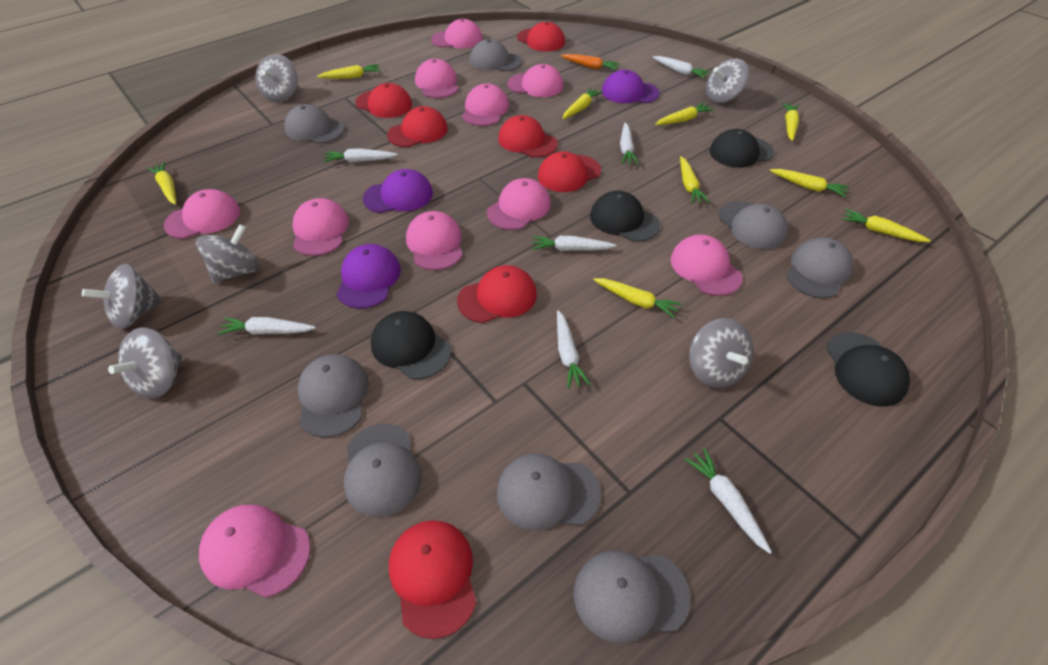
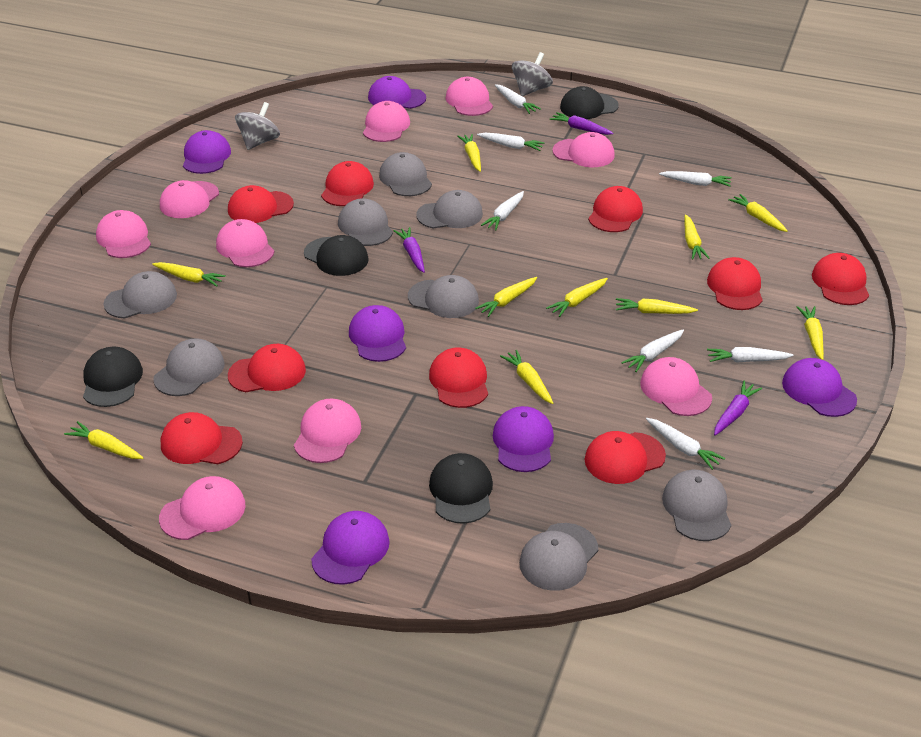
grey spinning top: 6 -> 2
orange carrot: 1 -> 0
pink cap: 10 -> 9
purple cap: 3 -> 6
purple carrot: 0 -> 3
red cap: 7 -> 9
yellow carrot: 9 -> 10

